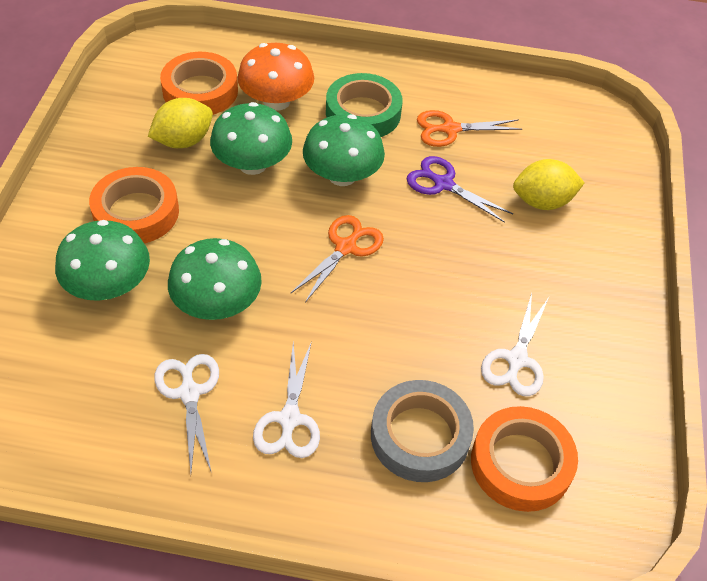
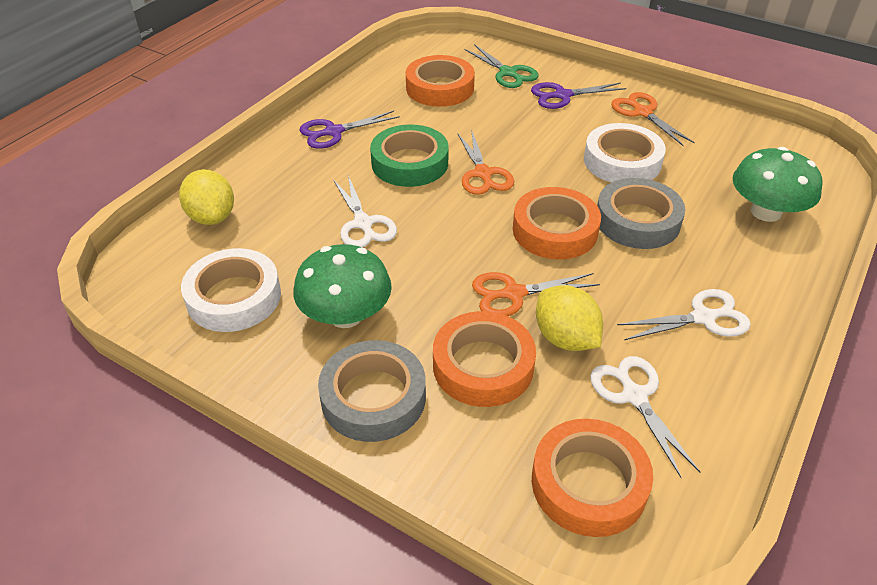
green mushroom: 4 -> 2
green scissors: 0 -> 1
grey tape: 1 -> 2
orange mushroom: 1 -> 0
orange scissors: 2 -> 3
orange tape: 3 -> 4
purple scissors: 1 -> 2
white tape: 0 -> 2

